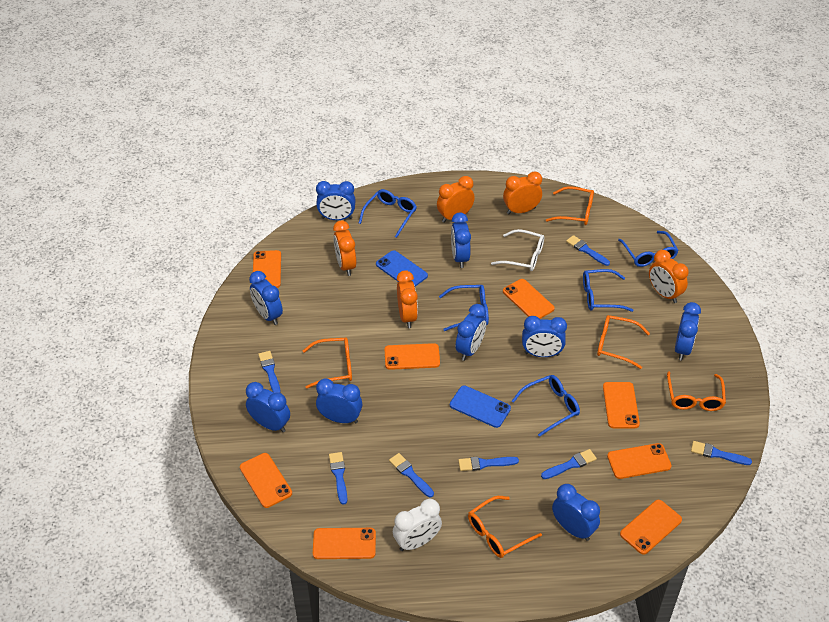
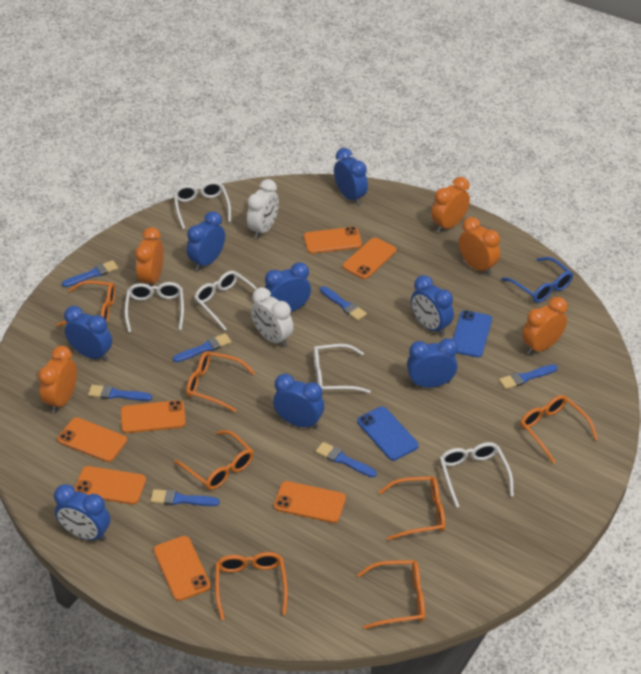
blue clock: 9 -> 8
blue glasses: 5 -> 1
orange glasses: 5 -> 7
orange phone: 8 -> 7
white clock: 1 -> 2
white glasses: 1 -> 5

